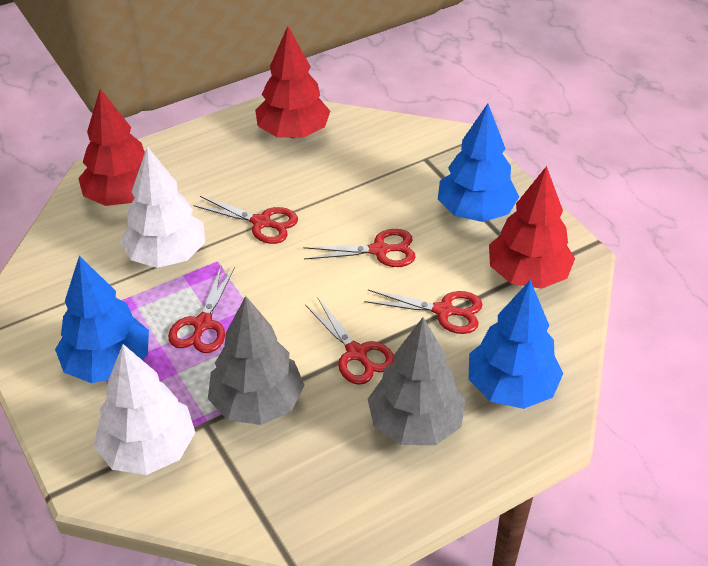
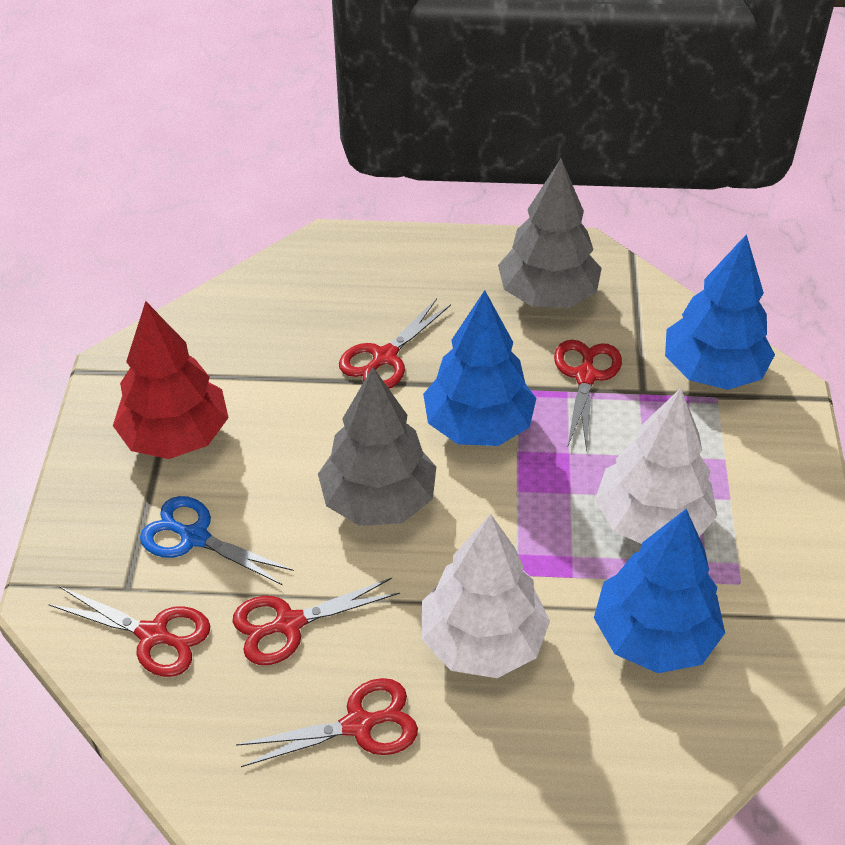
blue scissors: 0 -> 1
red tree: 3 -> 1

